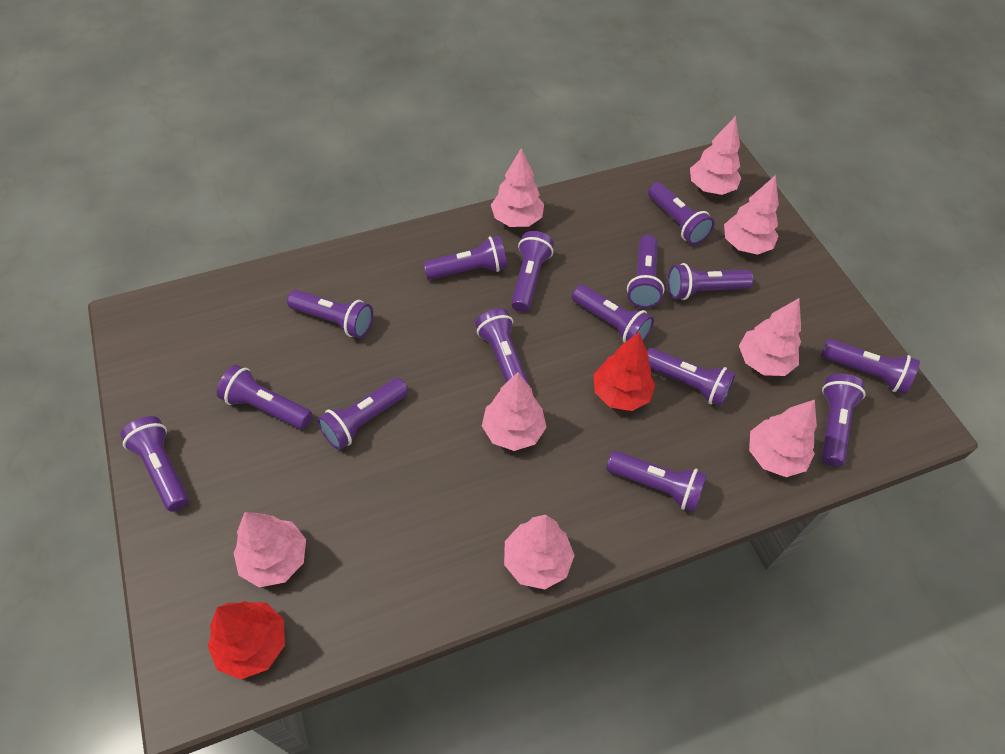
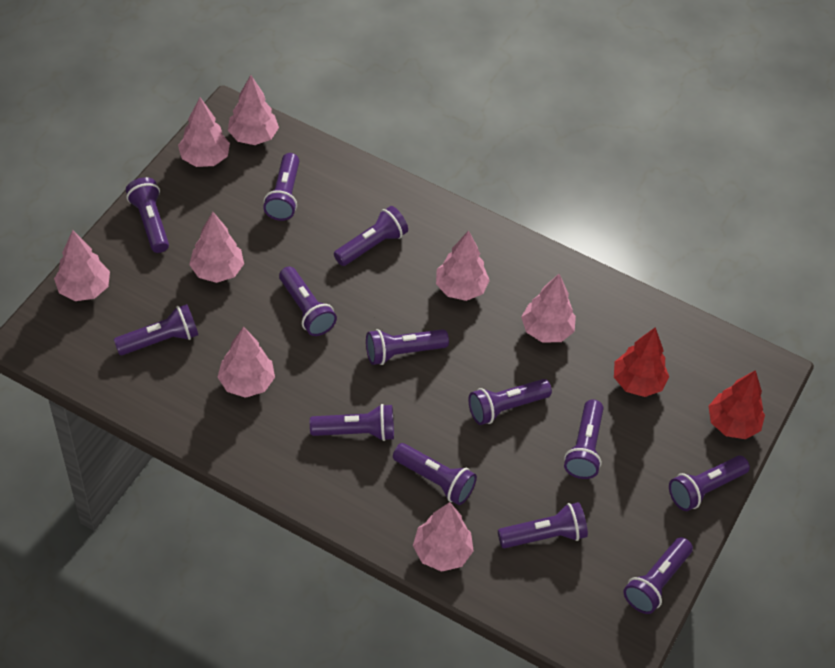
purple flashlight: 15 -> 13

